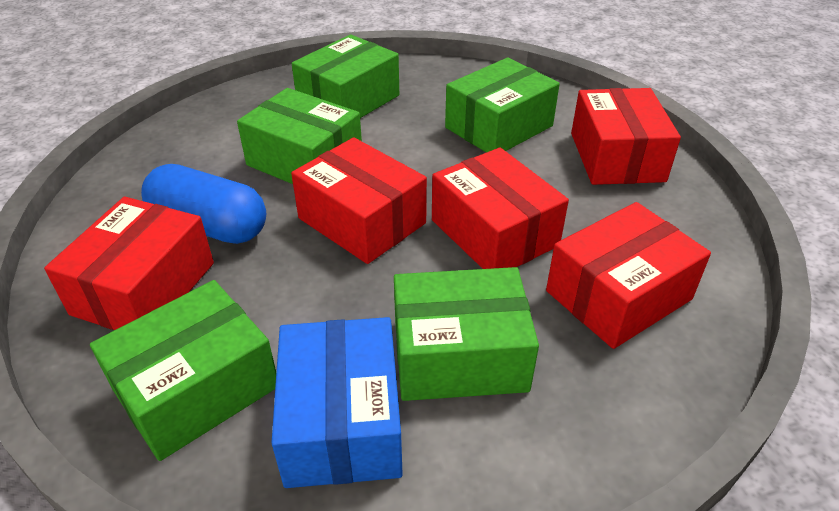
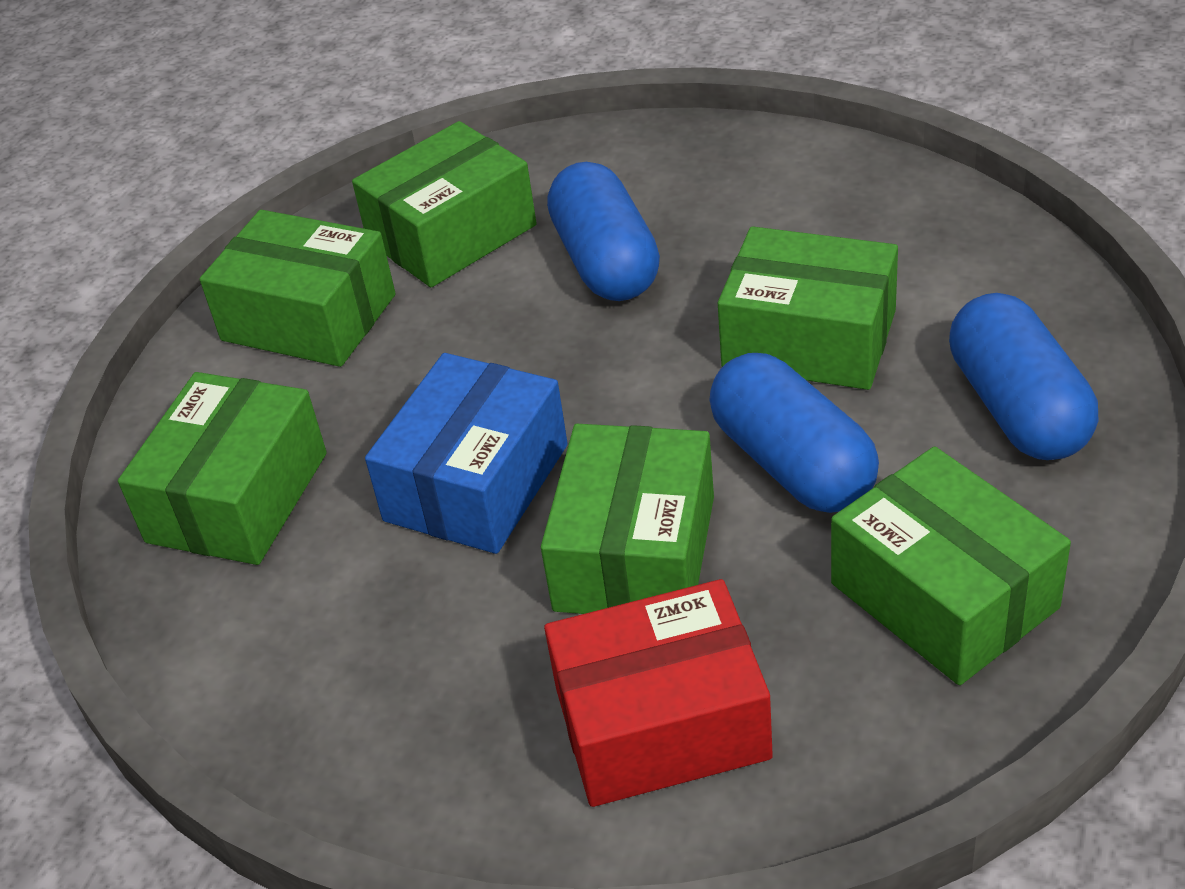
blue capsule: 1 -> 3
green box: 5 -> 6
red box: 5 -> 1

